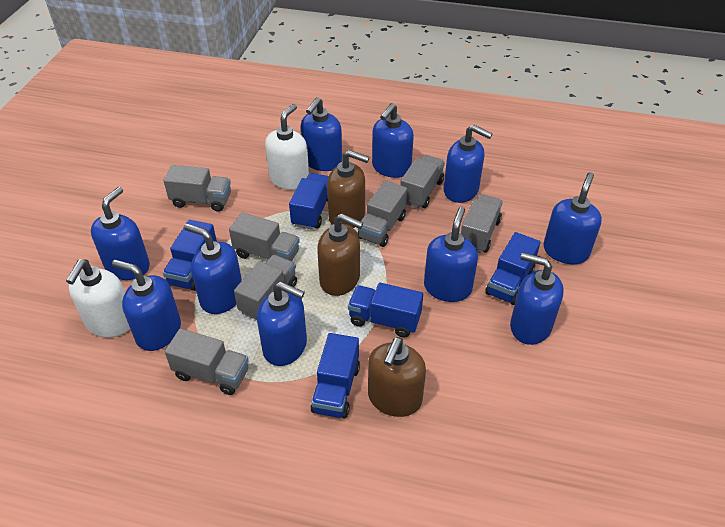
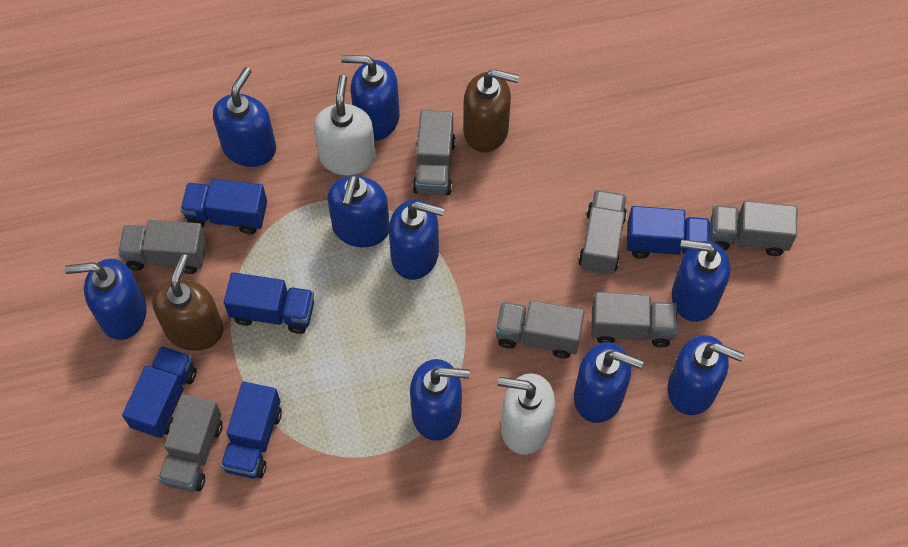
blue soap dispenser: 10 -> 9
brown soap dispenser: 3 -> 2

